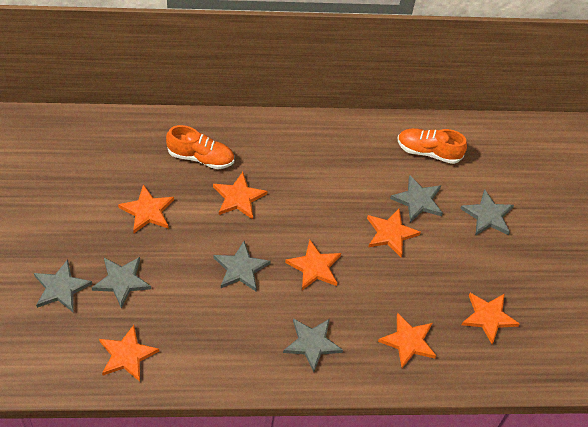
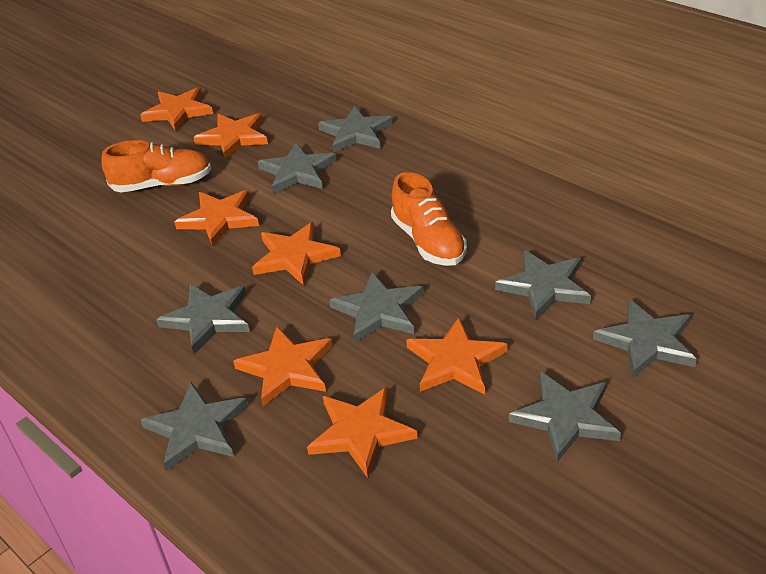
grey star: 6 -> 8

